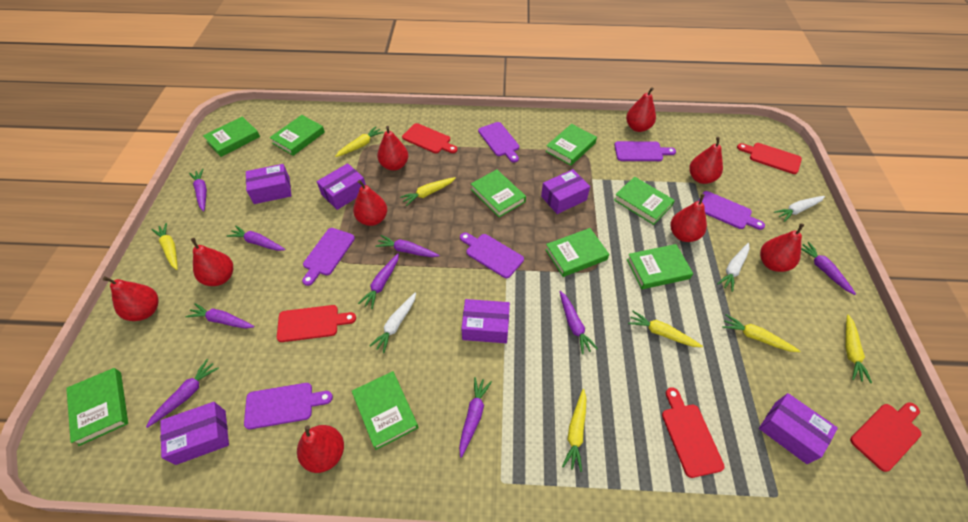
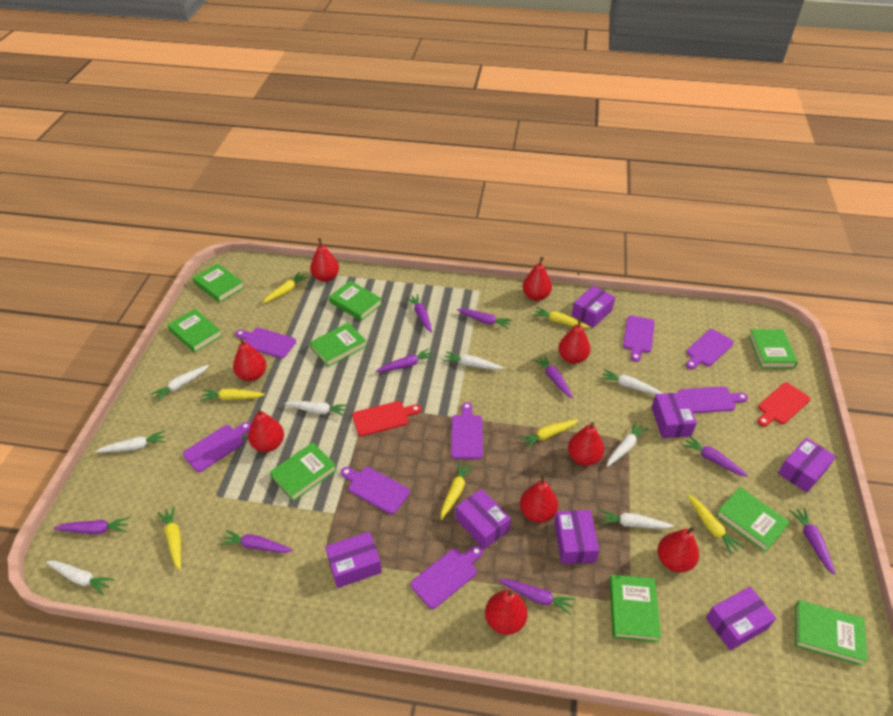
purple box: 6 -> 7
purple cutting board: 6 -> 8
red cutting board: 5 -> 2
white carrot: 3 -> 8

